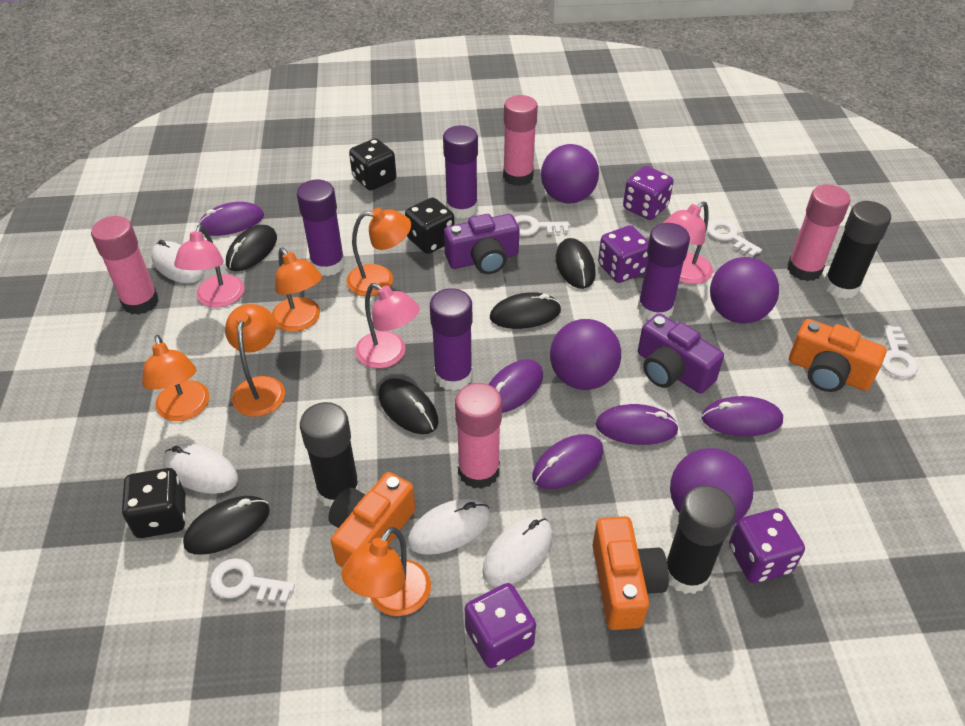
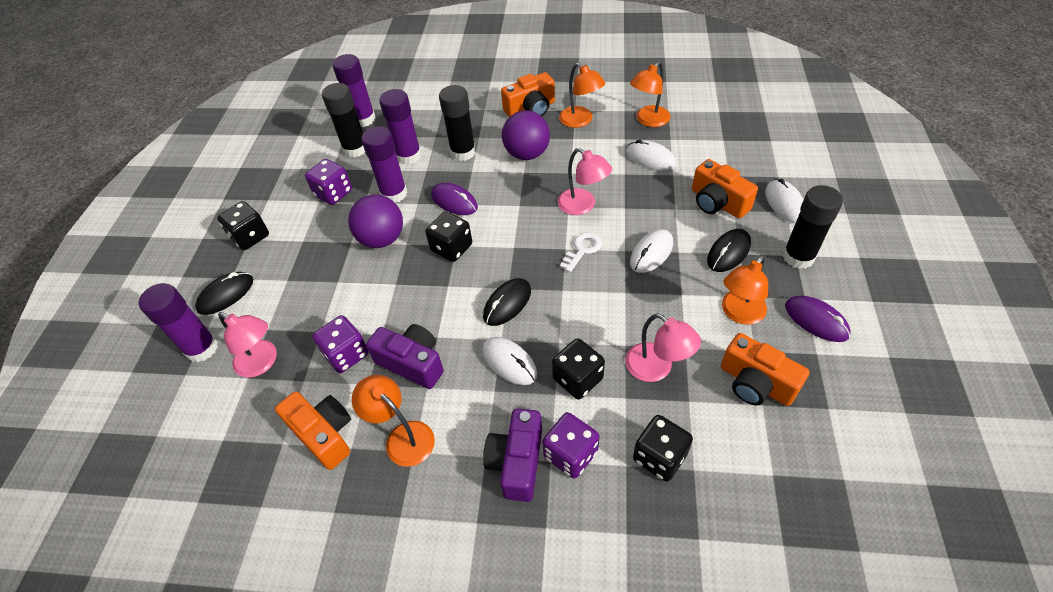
black dice: 3 -> 4
black mouse: 5 -> 3
orange camera: 3 -> 4
orange lamp: 5 -> 4
pink glue stick: 4 -> 0
purple ball: 4 -> 2
purple dice: 4 -> 3
purple mouse: 5 -> 2
white key: 4 -> 1

